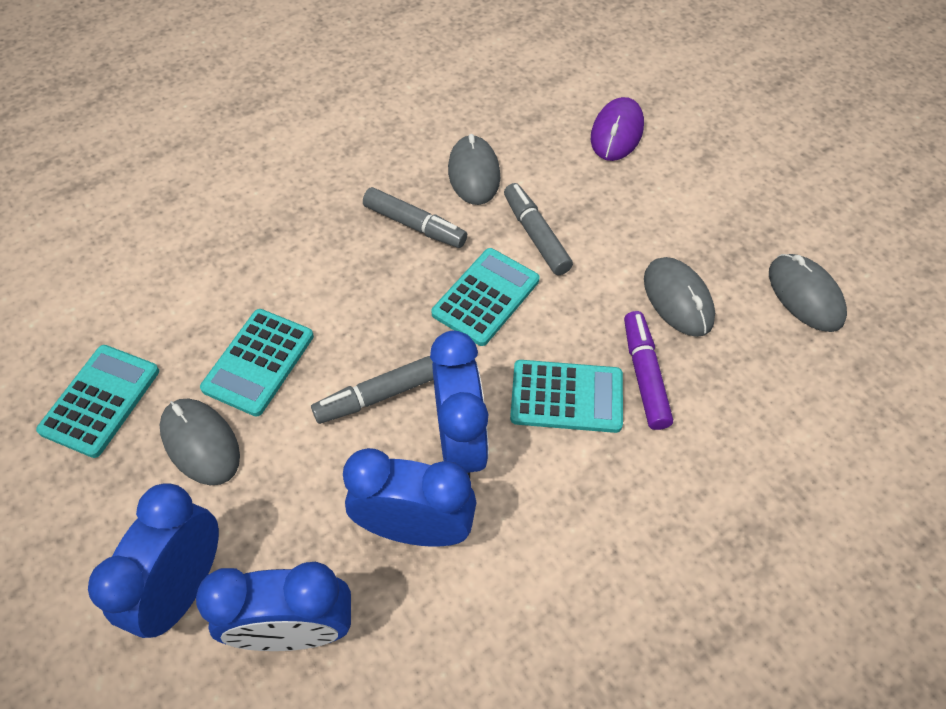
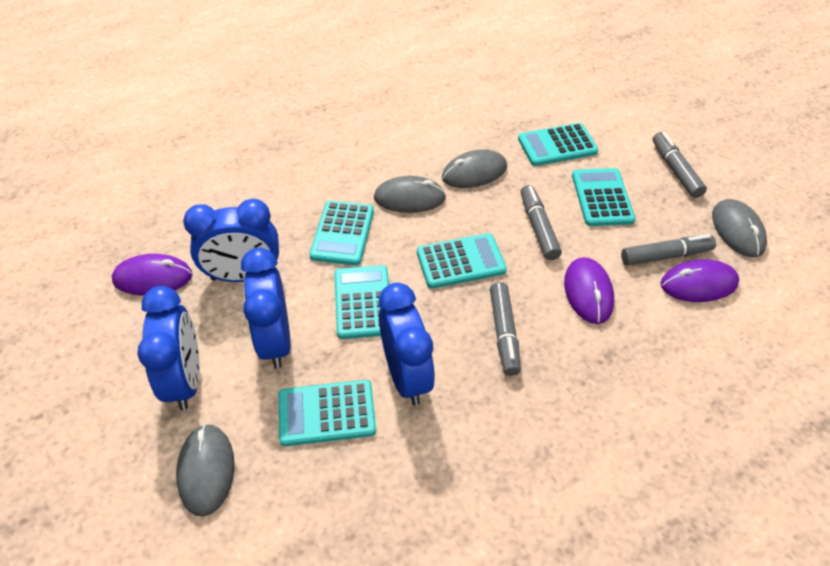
grey marker: 3 -> 4
purple marker: 1 -> 0
purple mouse: 1 -> 3
turquoise calculator: 4 -> 6

